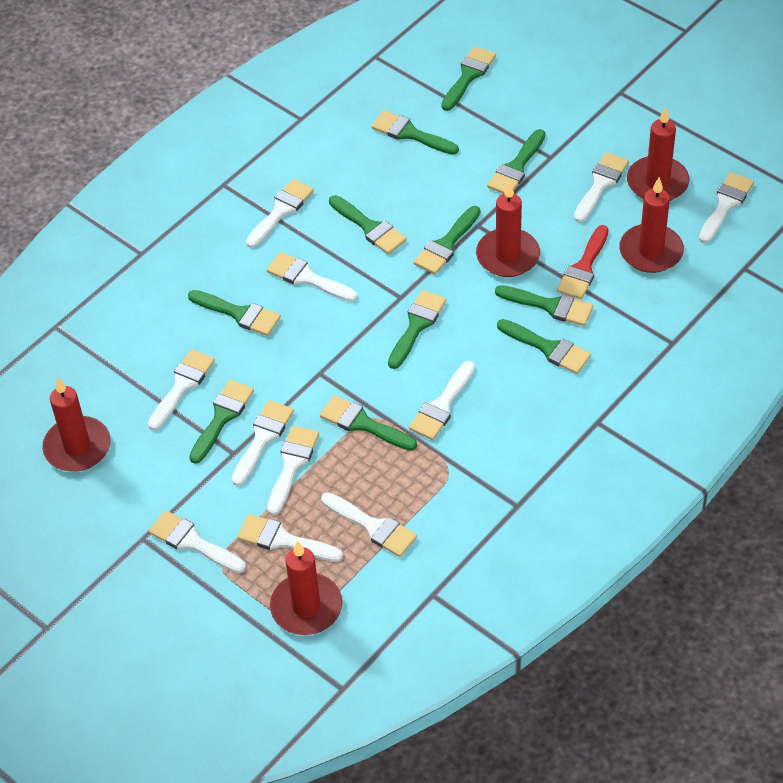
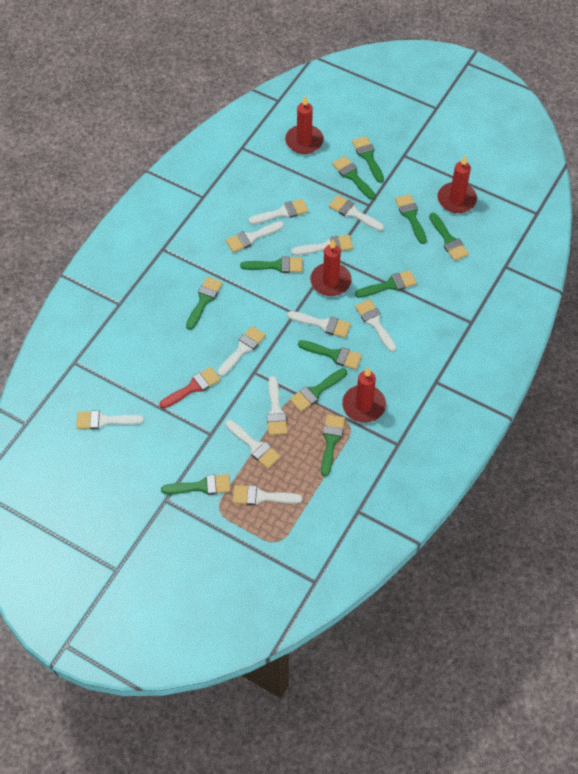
red candle: 5 -> 4

